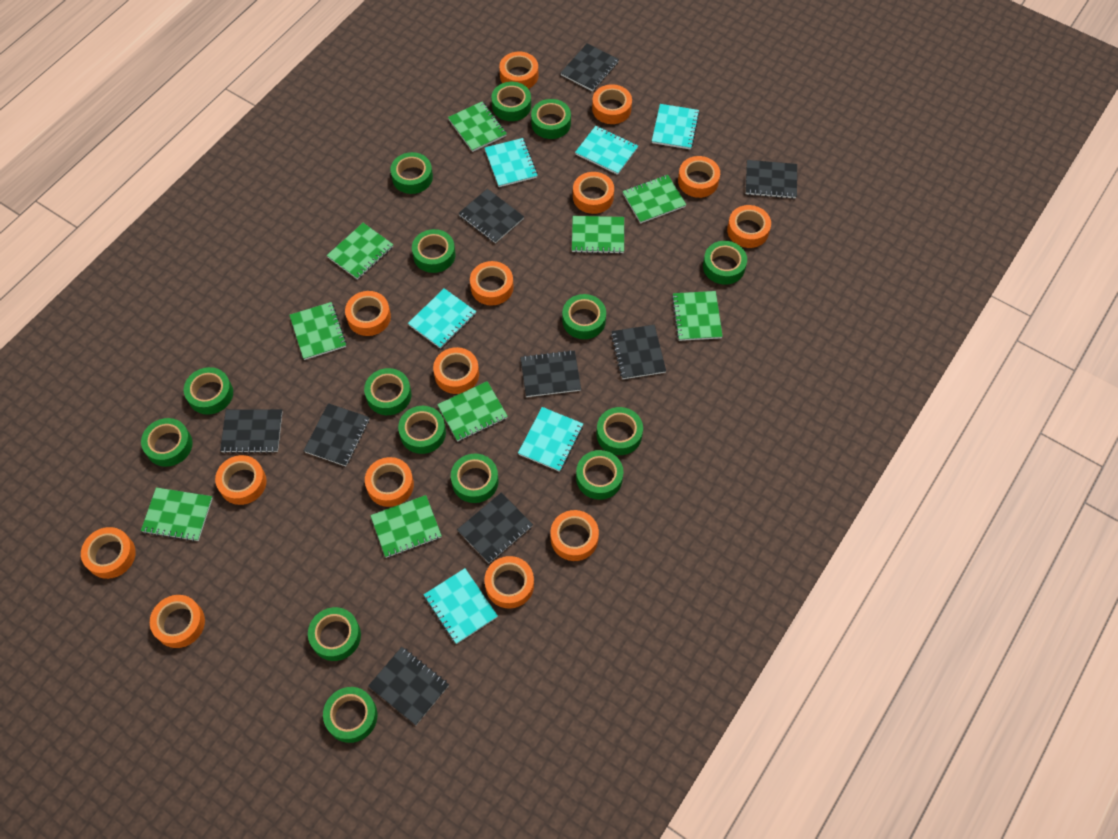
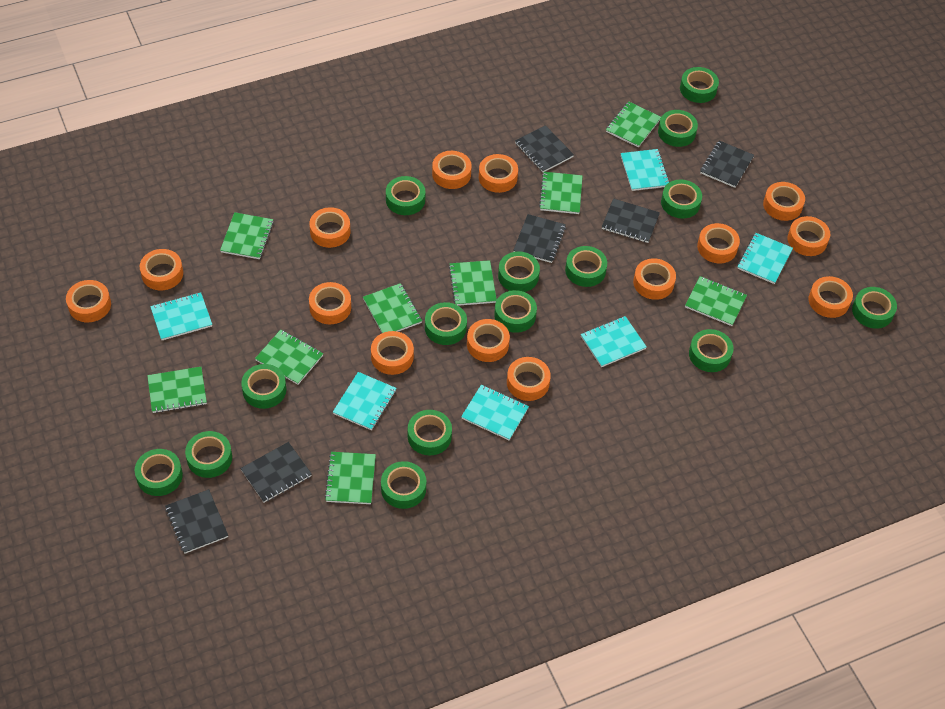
black notebook: 9 -> 6

